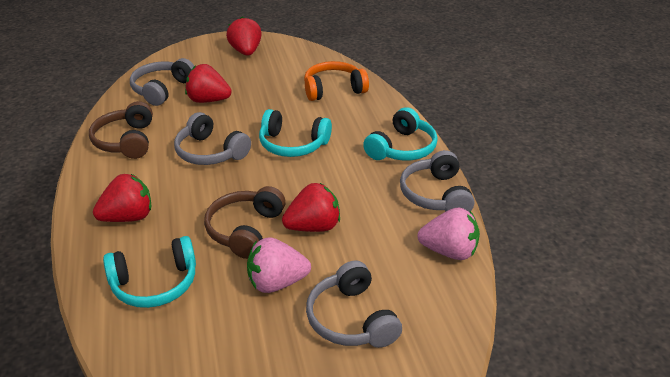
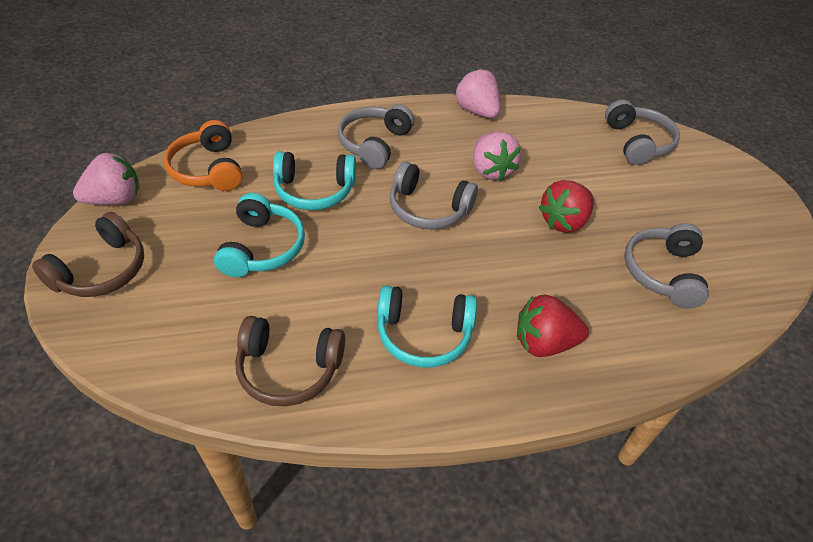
pink strawberry: 2 -> 3
red strawberry: 4 -> 2

